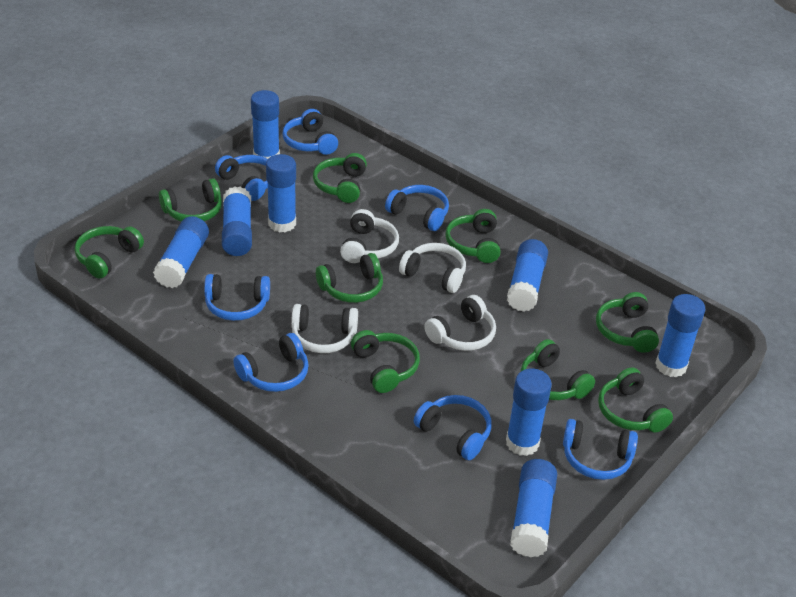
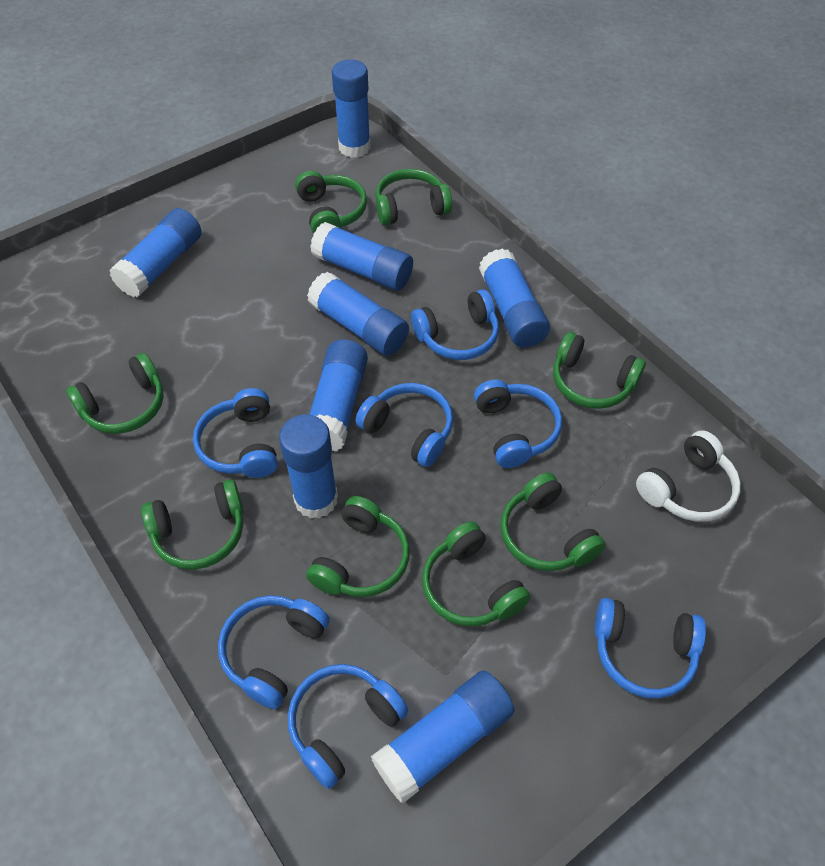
green headphones: 9 -> 8
white headphones: 4 -> 1

